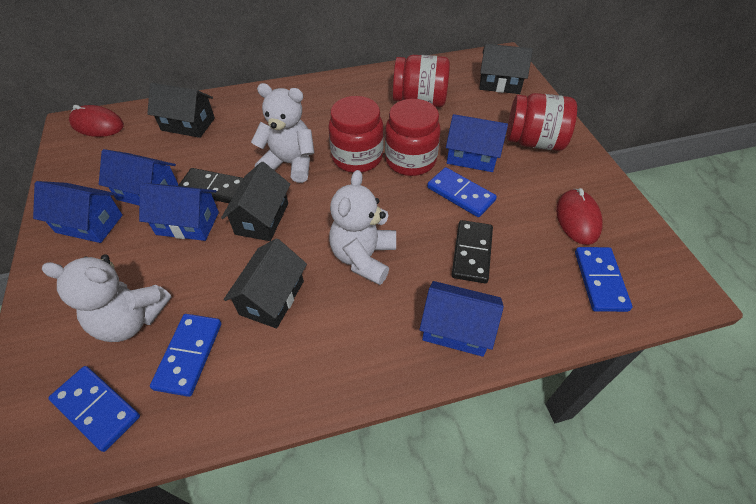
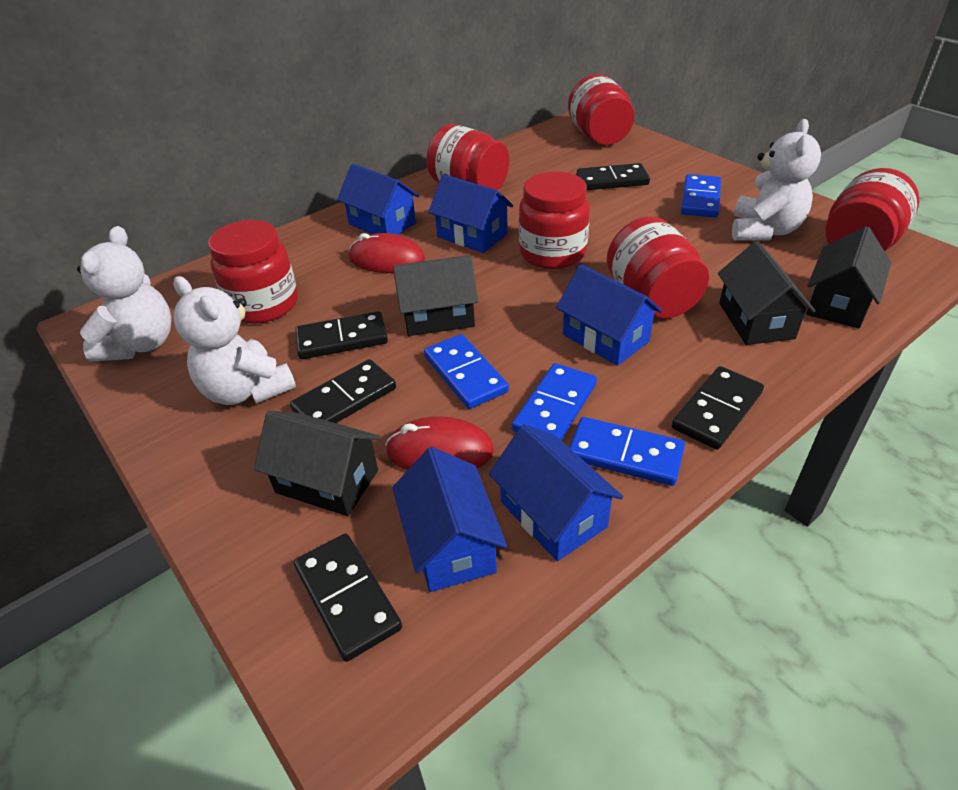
black domino: 2 -> 5
red jar: 4 -> 6

